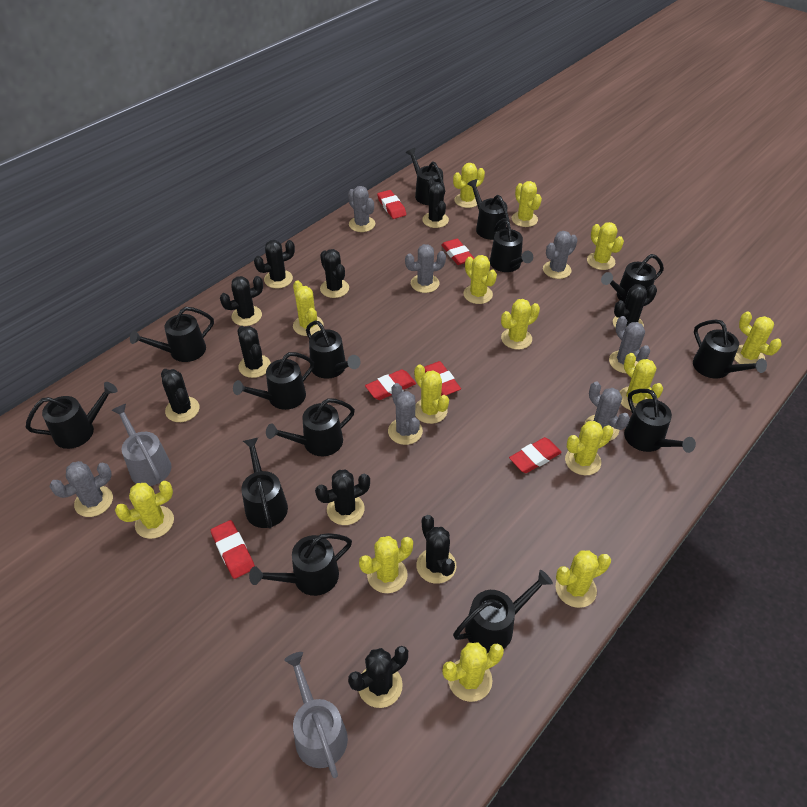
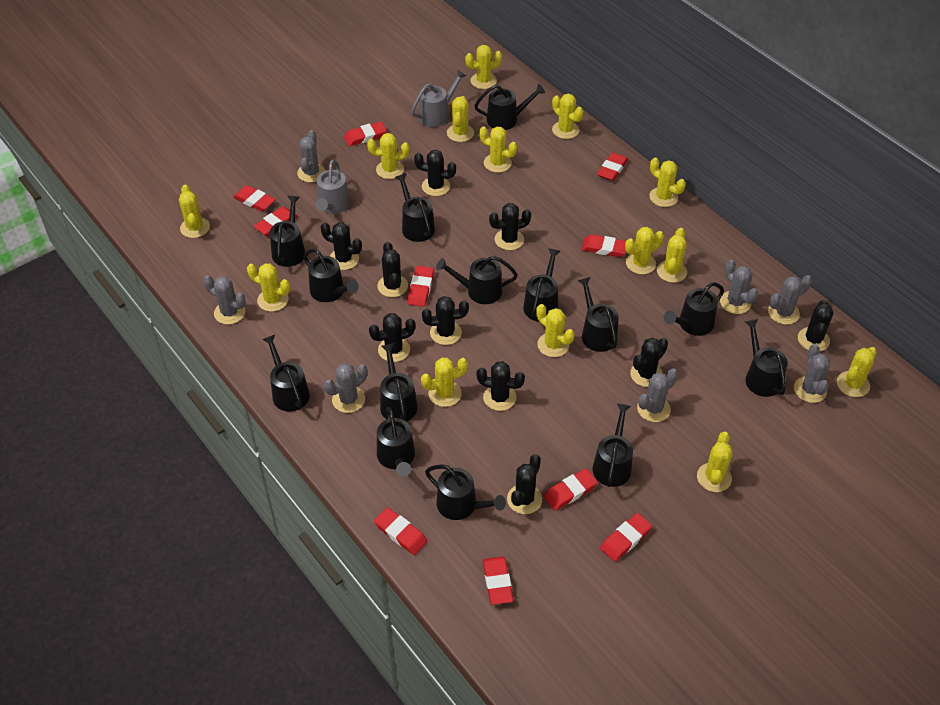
red eraser: 6 -> 10

